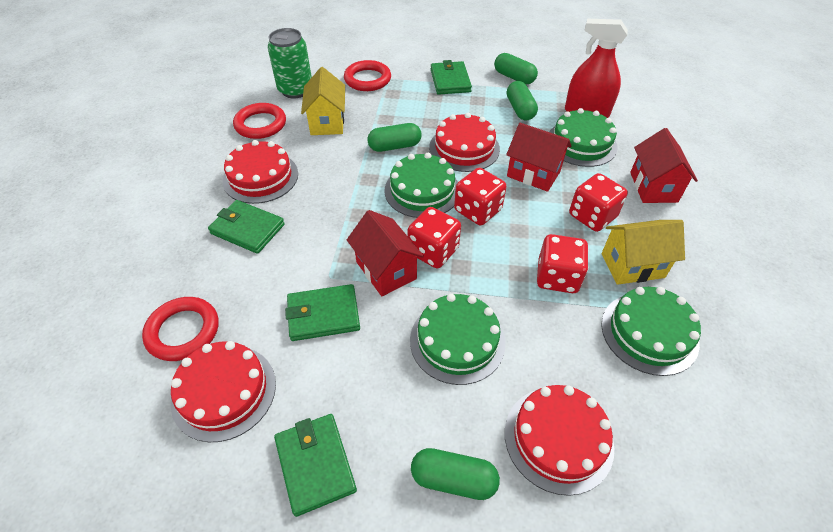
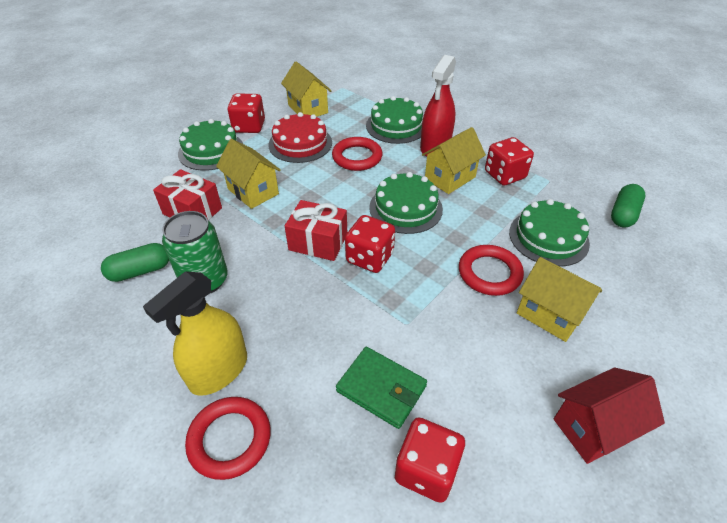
green capsule: 4 -> 2
green wallet: 4 -> 1
red cake: 4 -> 1
red gift: 0 -> 2
red house: 3 -> 1
yellow house: 2 -> 4
yellow spray bottle: 0 -> 1

